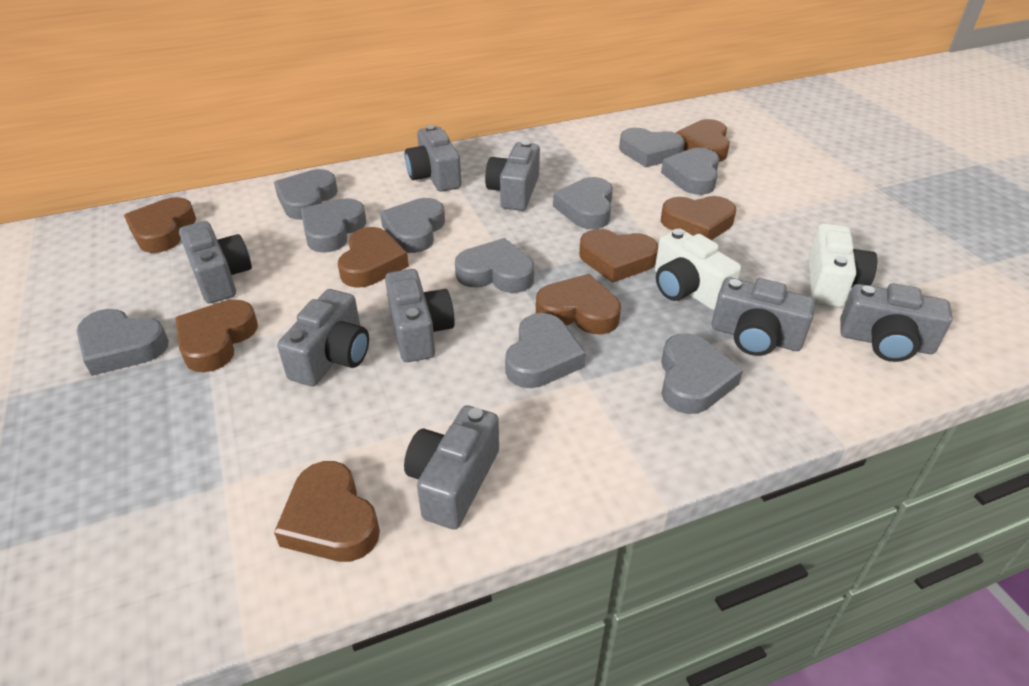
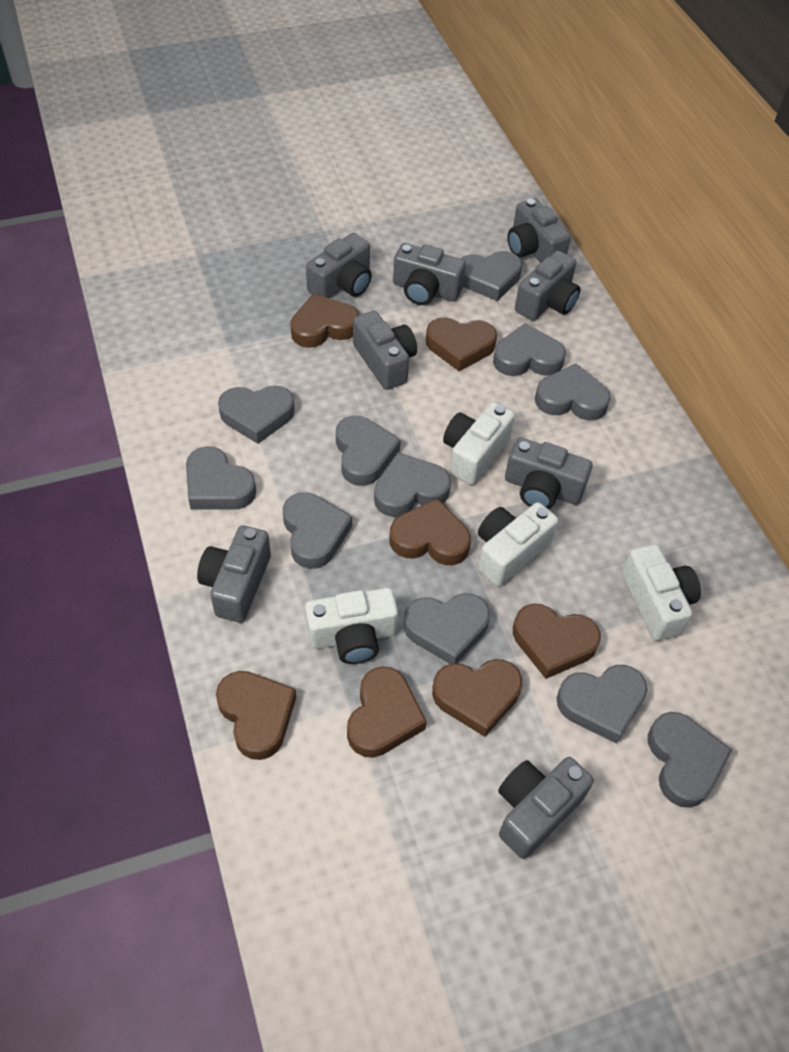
brown heart: 8 -> 7
grey heart: 10 -> 11
white camera: 2 -> 4

